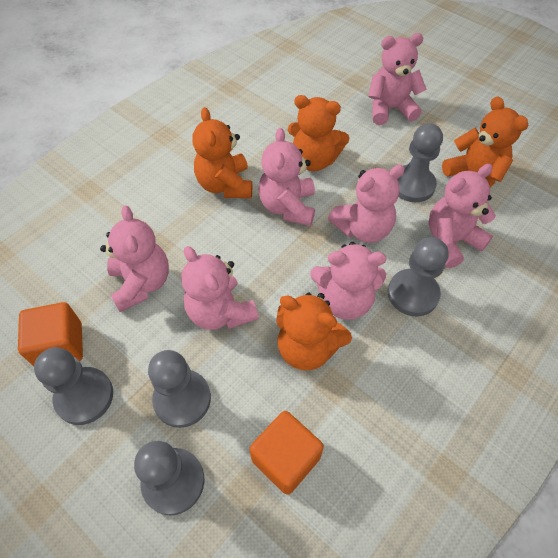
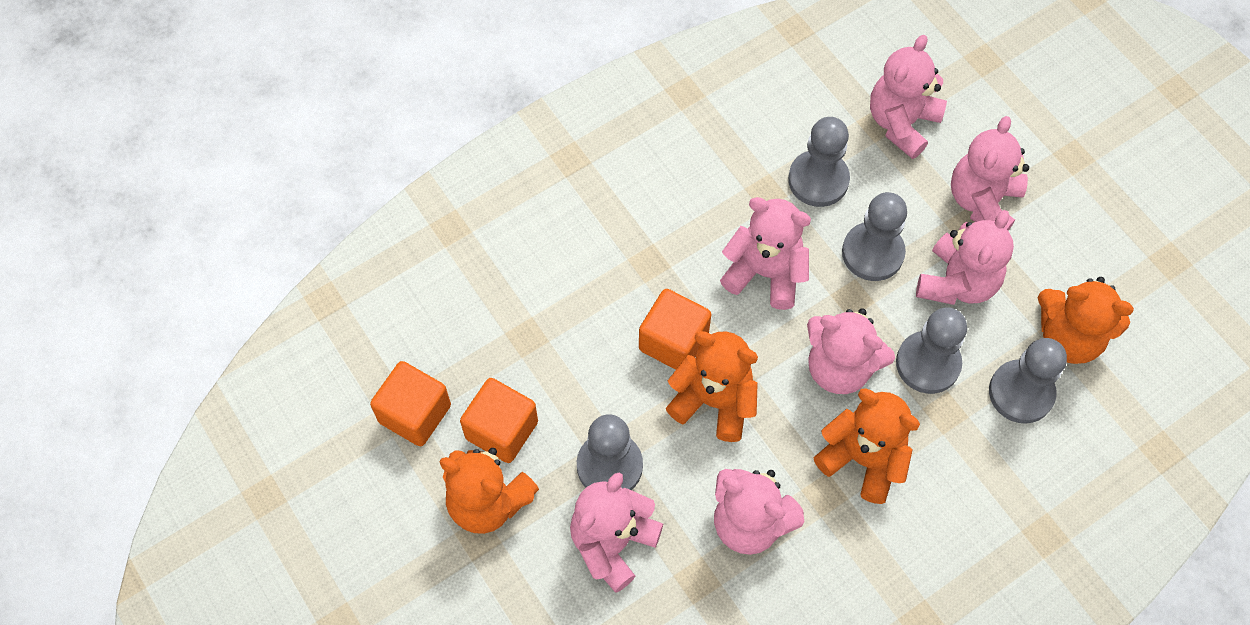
orange cube: 2 -> 3

